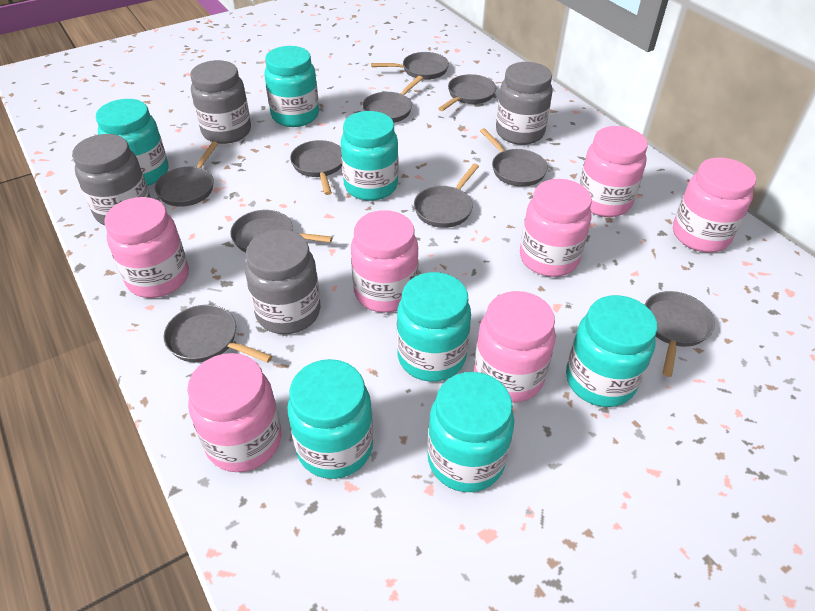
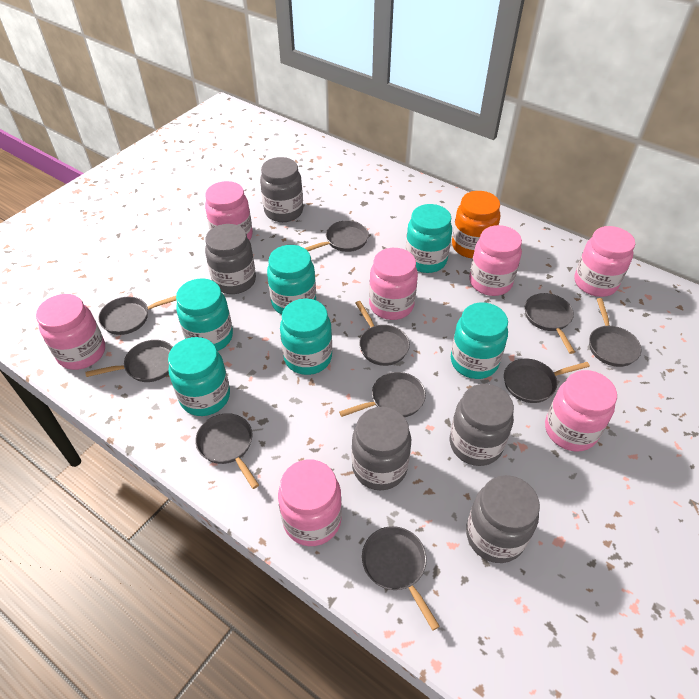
grey jar: 4 -> 5
orange jar: 0 -> 1
turquoise jar: 7 -> 6

